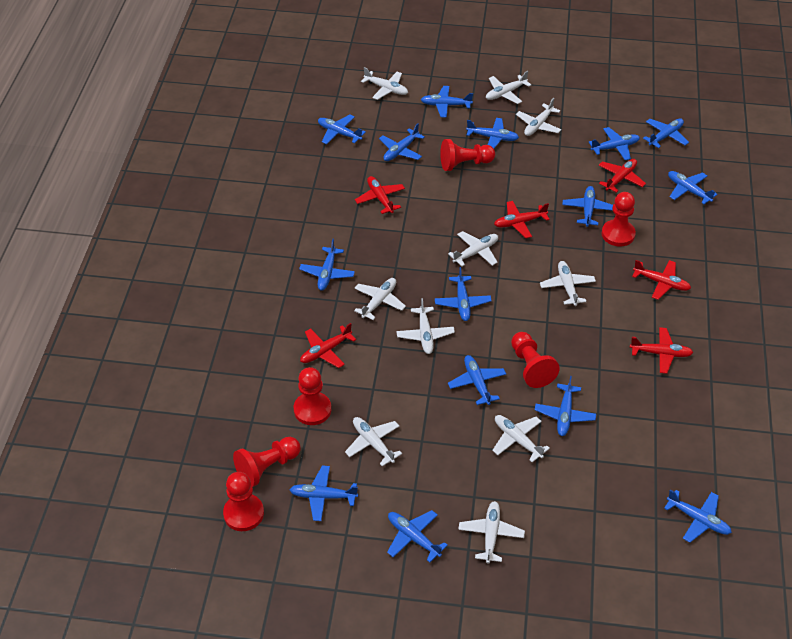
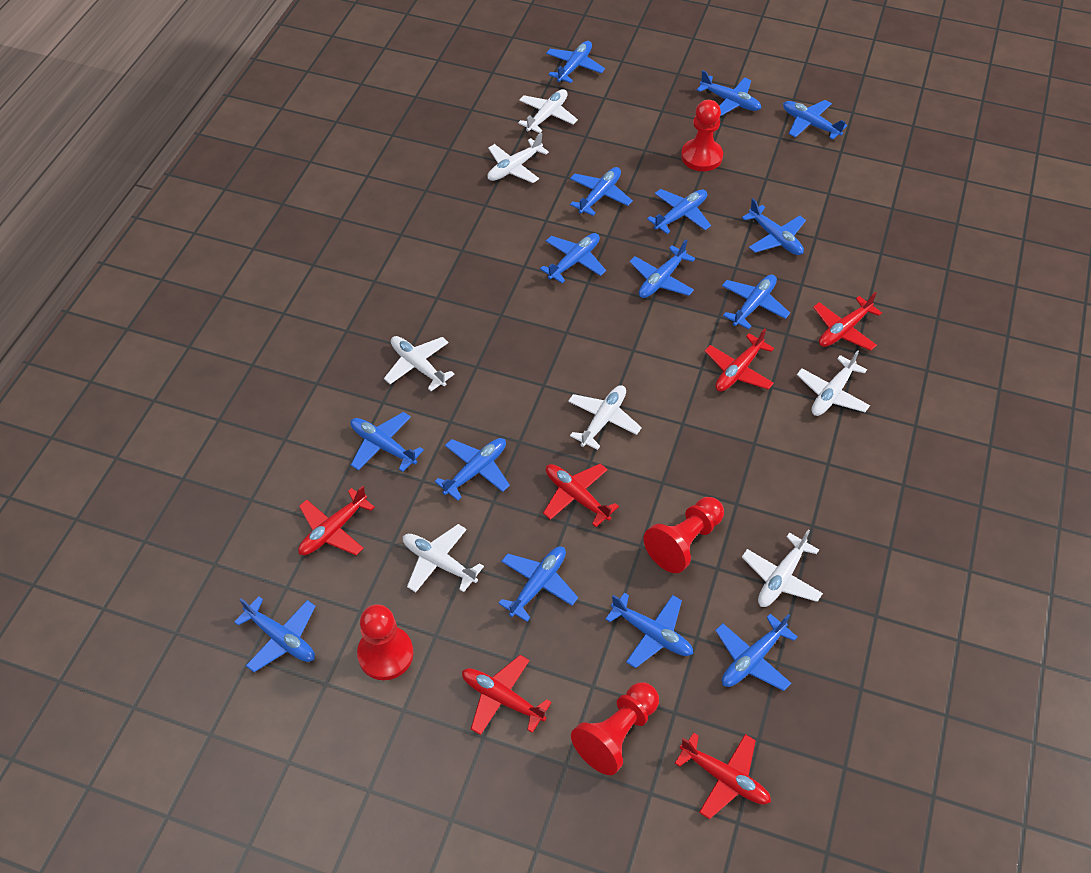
red pawn: 6 -> 4
white plane: 10 -> 7

